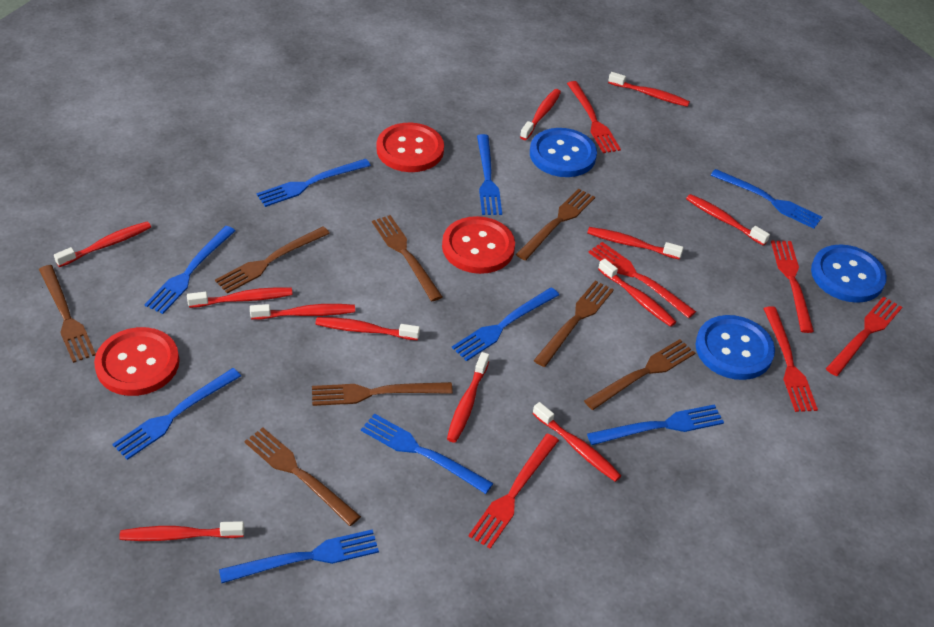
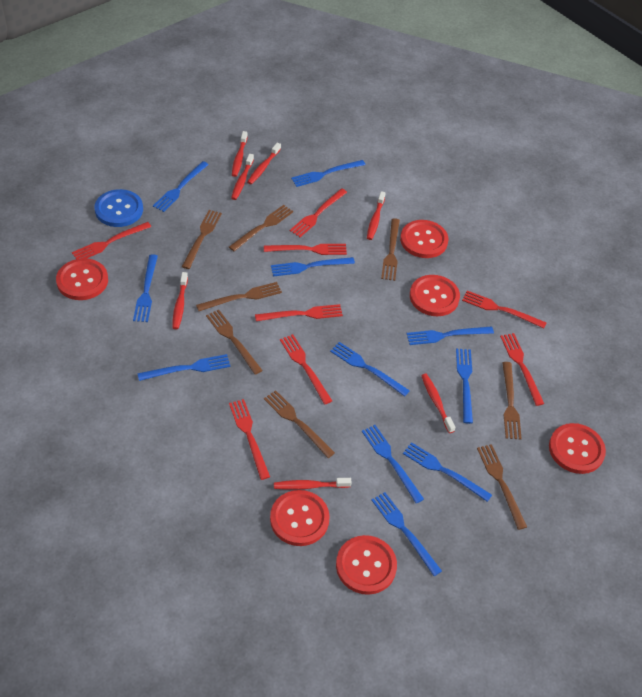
blue button: 3 -> 1
blue fork: 9 -> 11
red button: 3 -> 6
red fork: 6 -> 8
red toothbrush: 12 -> 7

